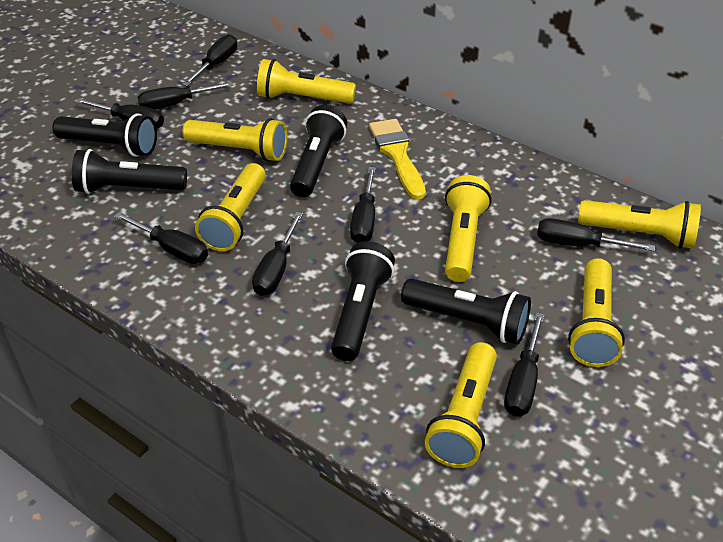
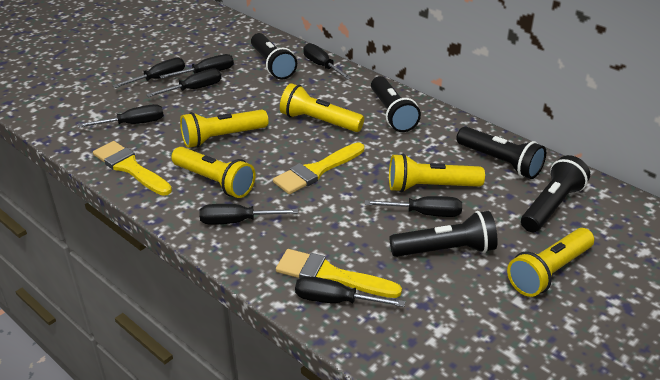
yellow brush: 1 -> 3
yellow flashlight: 7 -> 5

